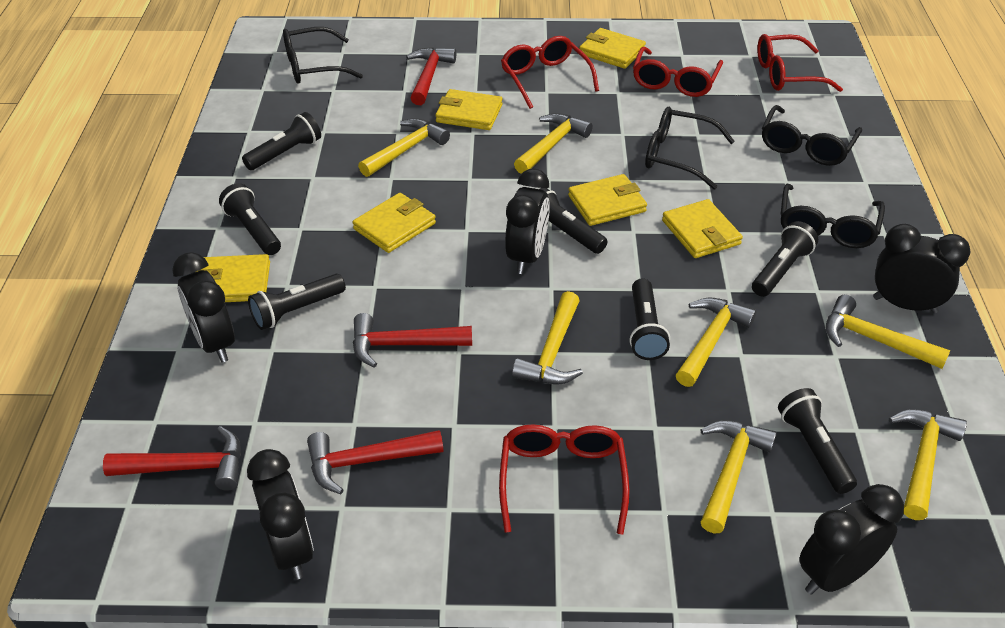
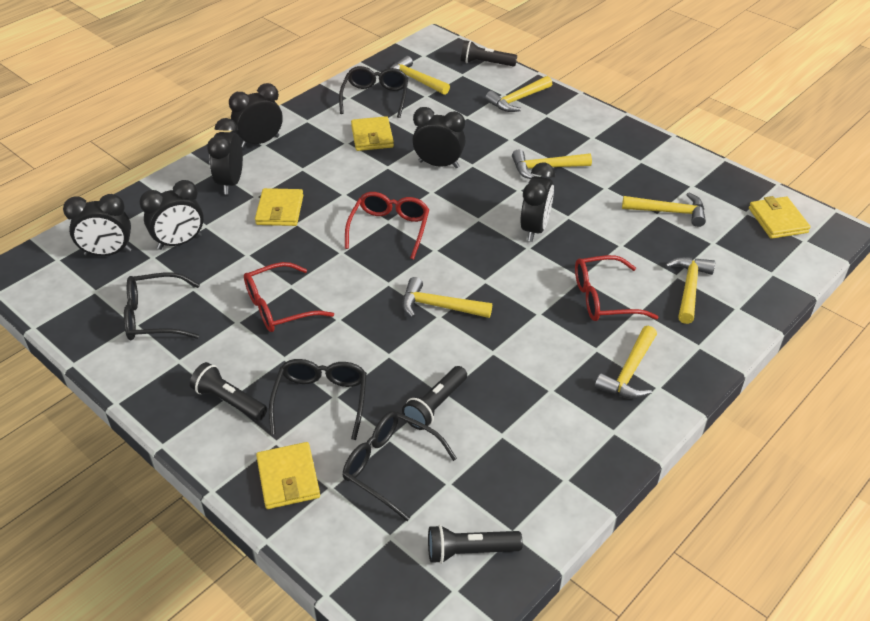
black clock: 5 -> 6
black flashlight: 7 -> 4
red glasses: 4 -> 3
red hammer: 4 -> 0
yellow wallet: 6 -> 4

